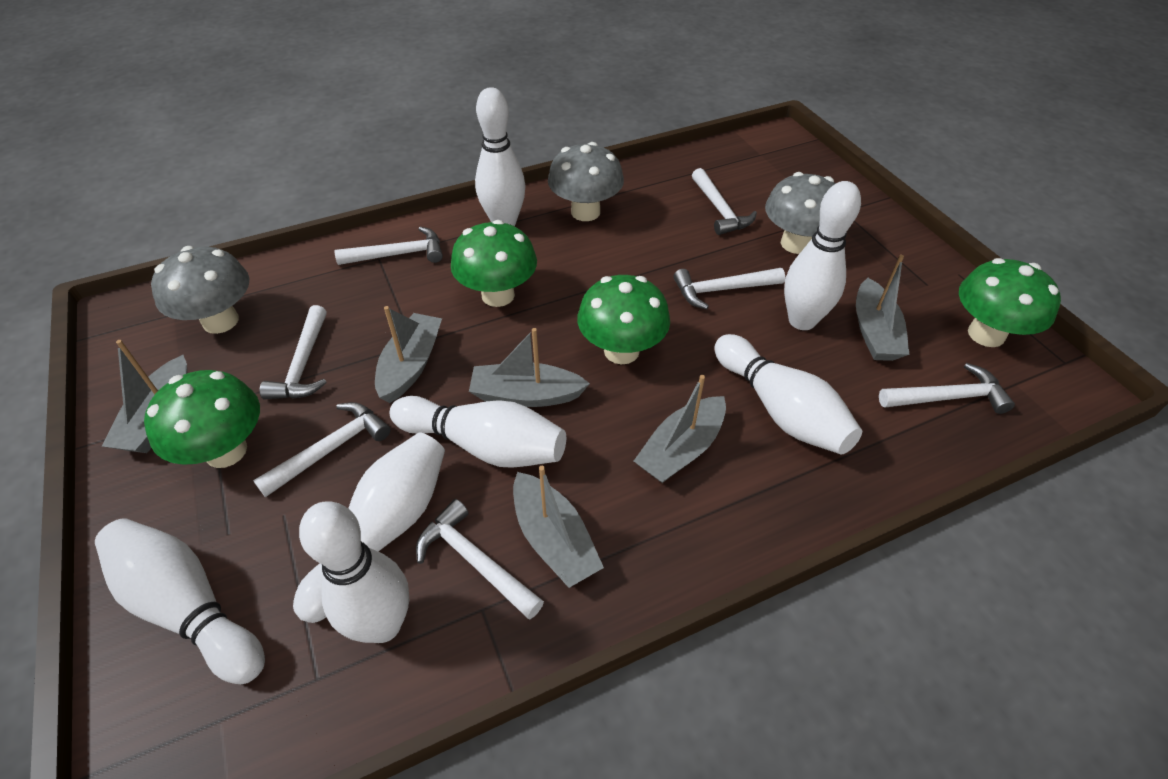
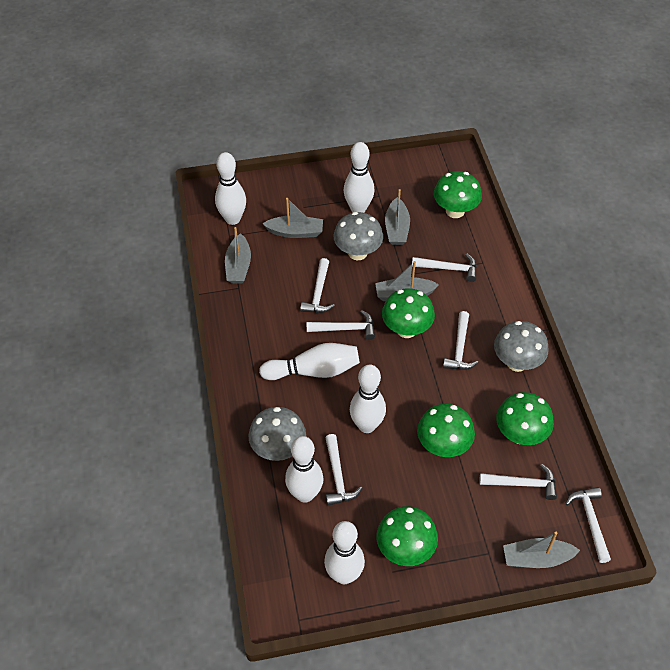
green mushroom: 4 -> 5
grey boat: 6 -> 5
white bowling pin: 7 -> 6

